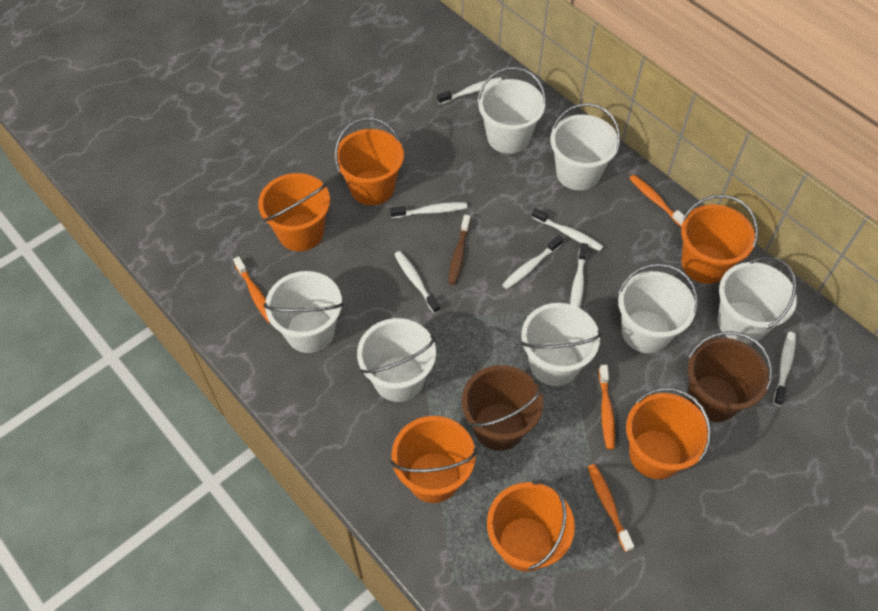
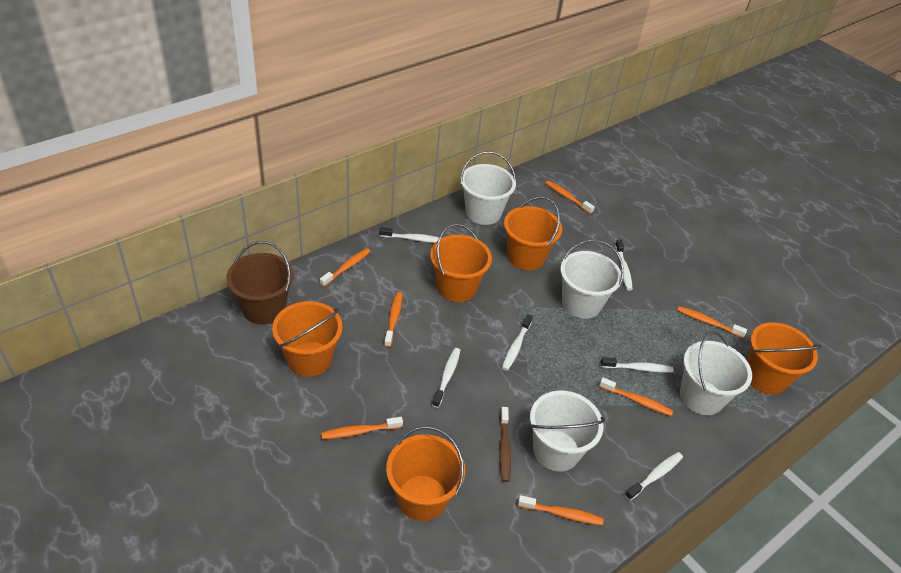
brown bucket: 2 -> 1
orange bucket: 6 -> 5
orange toothbrush: 4 -> 7
white bucket: 7 -> 4
white toothbrush: 7 -> 6

